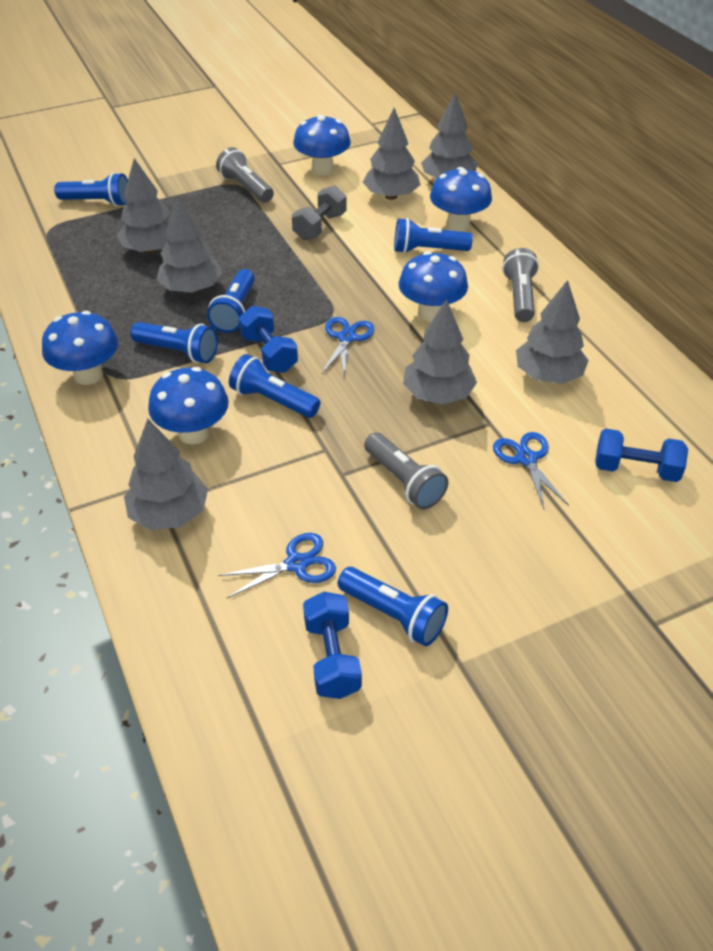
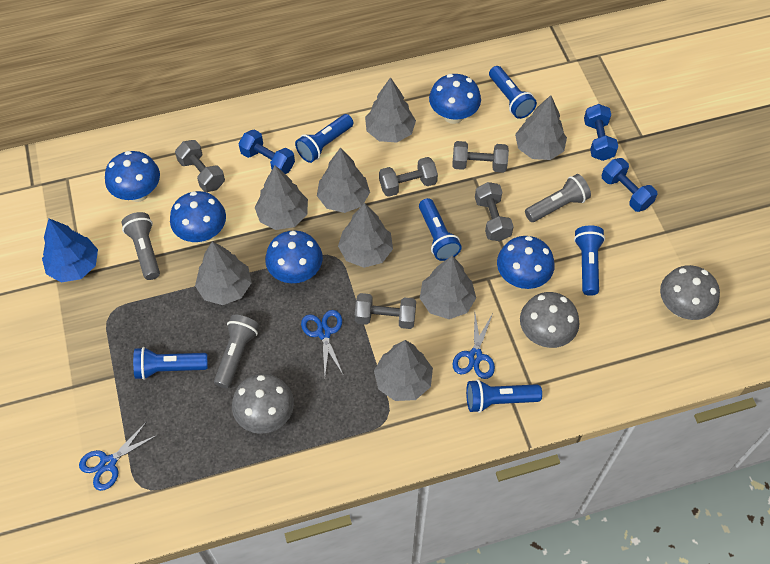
blue tree: 0 -> 1
grey dumbbell: 1 -> 5
grey mushroom: 0 -> 3
grey tree: 7 -> 8

